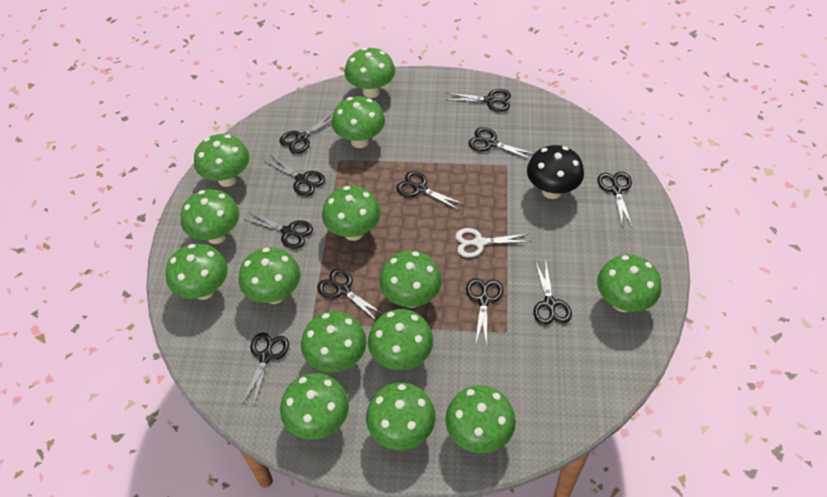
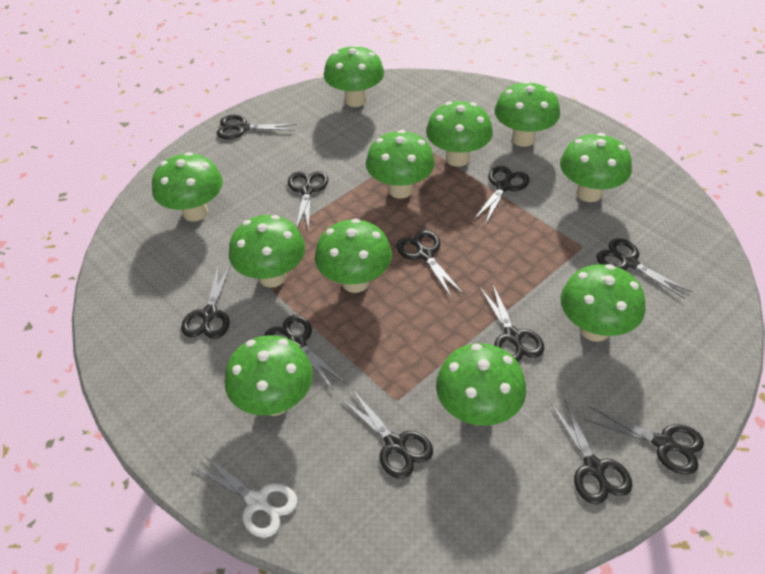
black mushroom: 1 -> 0
green mushroom: 14 -> 11

